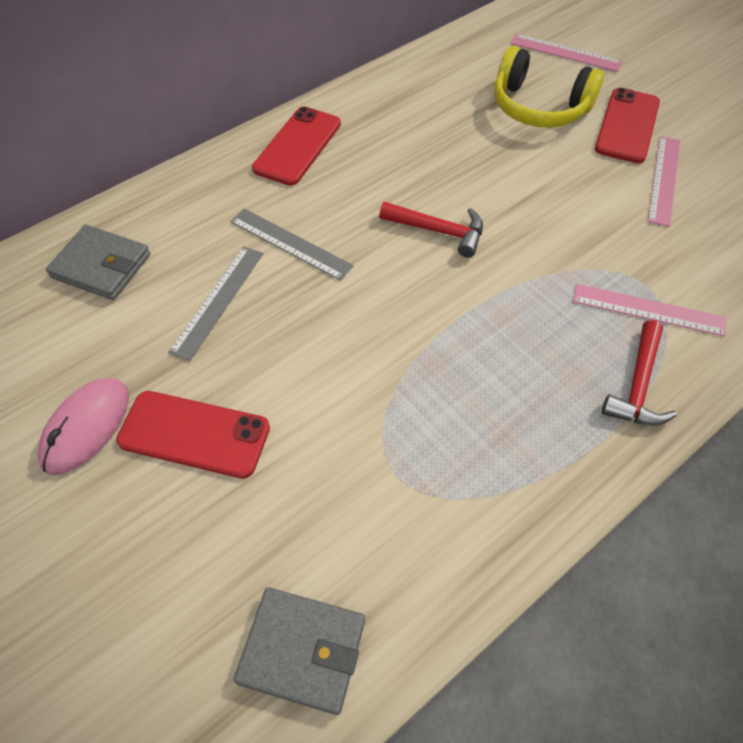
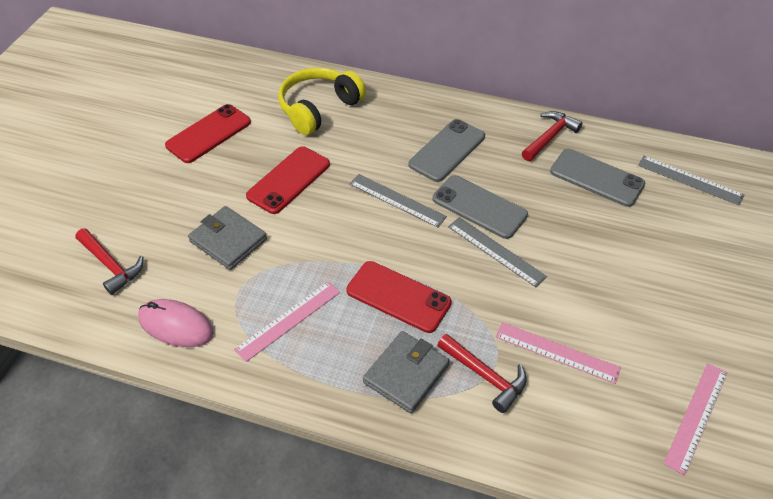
grey phone: 0 -> 3
grey ruler: 2 -> 3
red hammer: 2 -> 3

